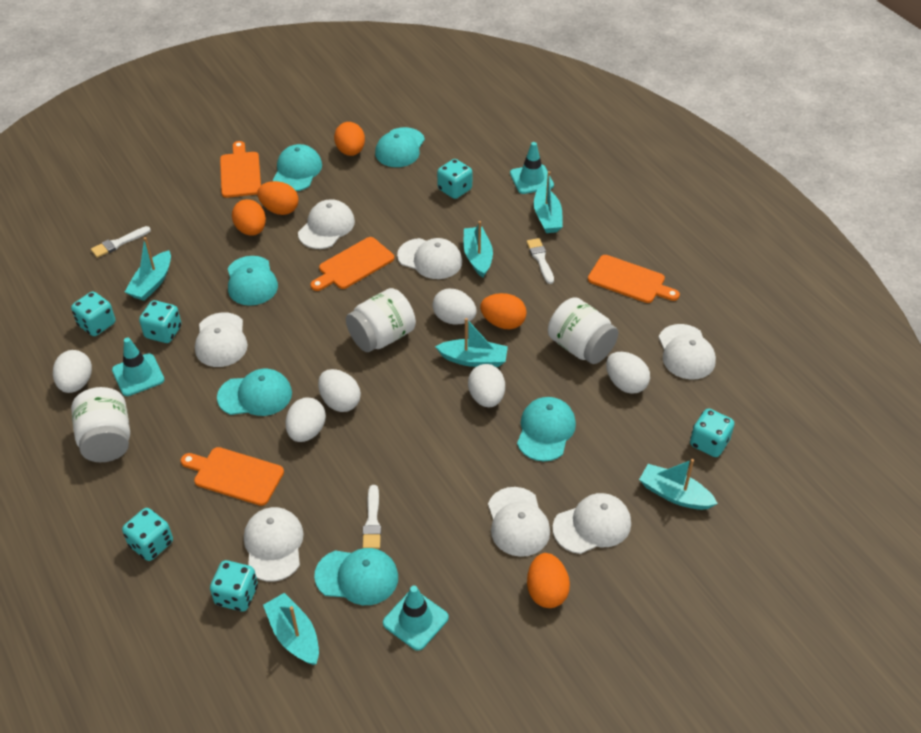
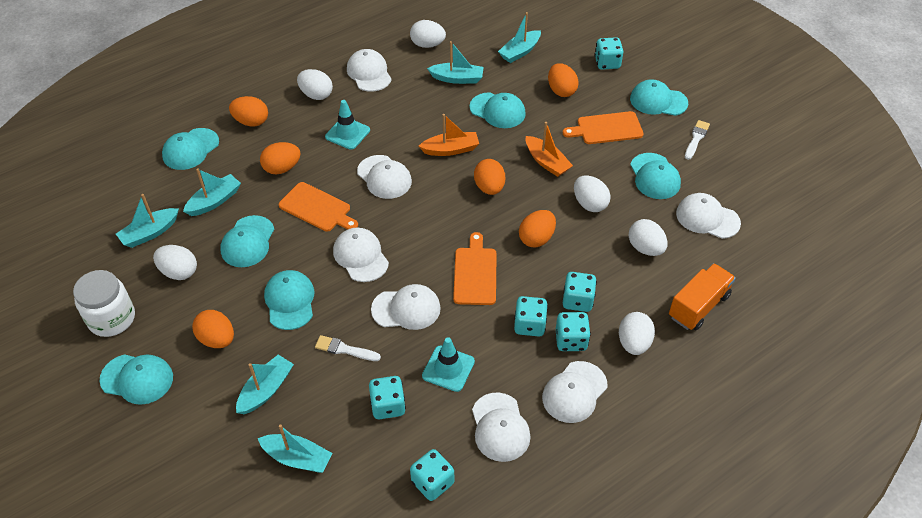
orange boat: 0 -> 2
orange cutting board: 4 -> 3
orange egg: 5 -> 6
orange truck: 0 -> 1
turquoise cap: 6 -> 7
turquoise traffic cone: 3 -> 2
white brush: 3 -> 2
white jar: 3 -> 1

